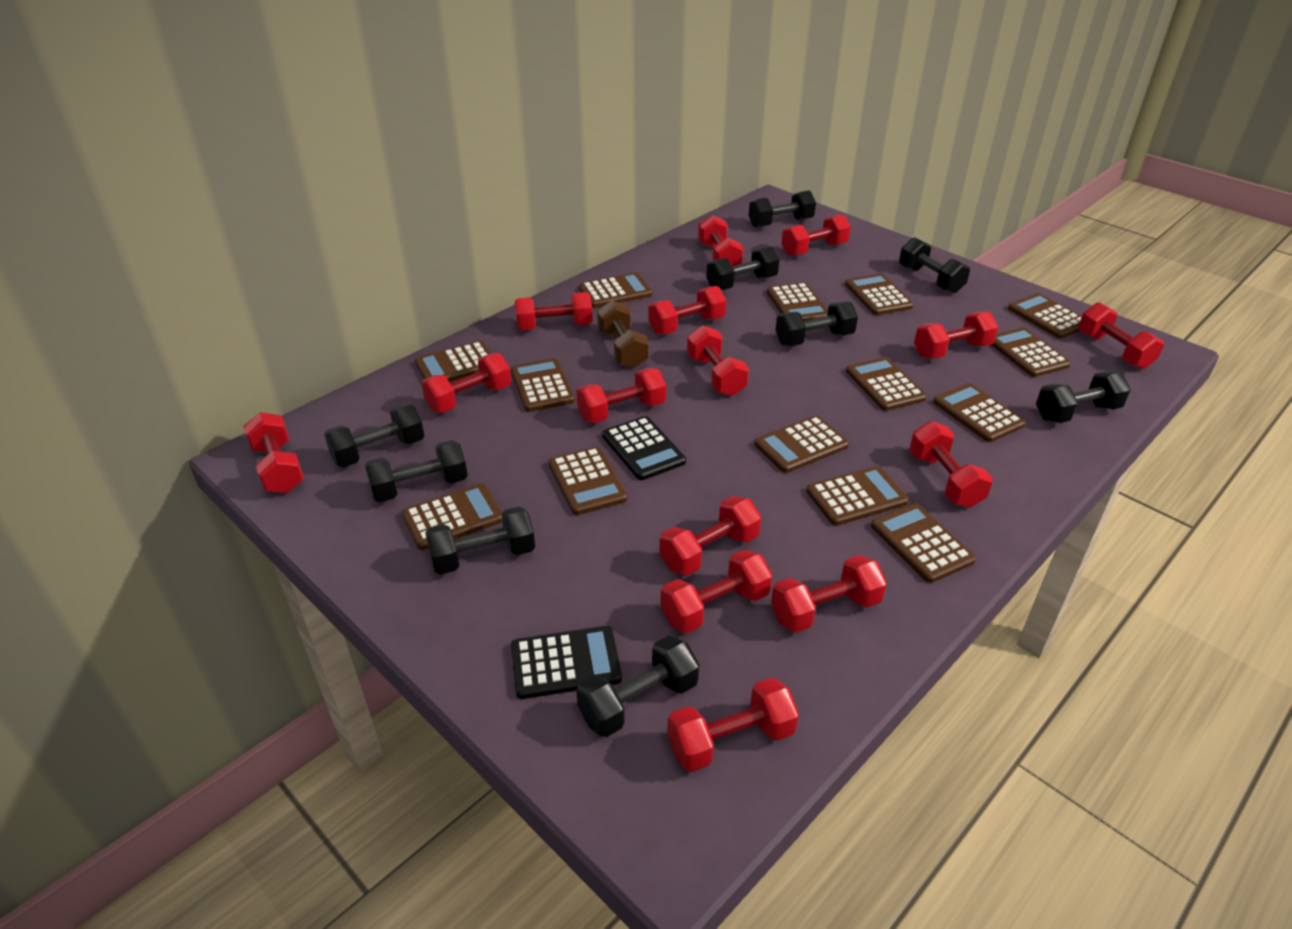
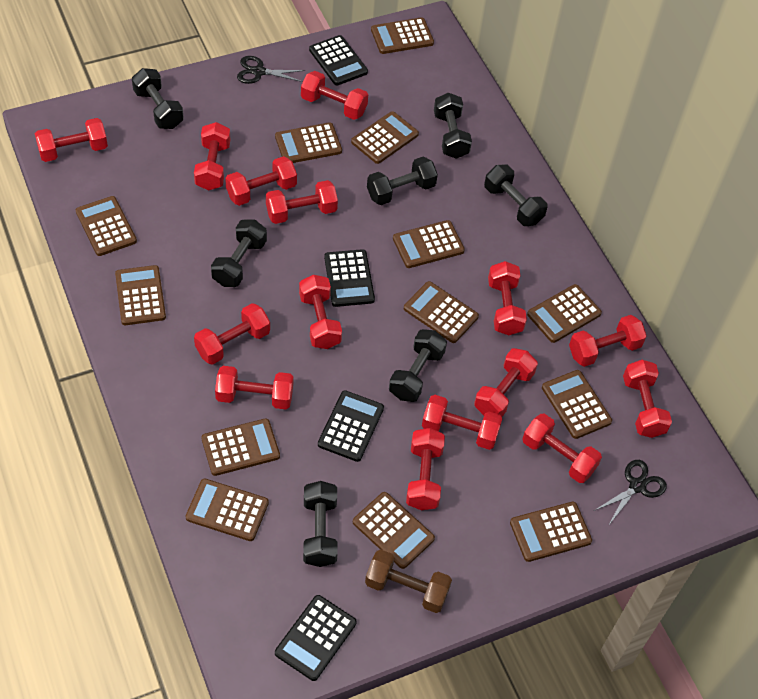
black calculator: 2 -> 4
black dumbbell: 9 -> 7
black scissors: 0 -> 2
brown calculator: 14 -> 13

